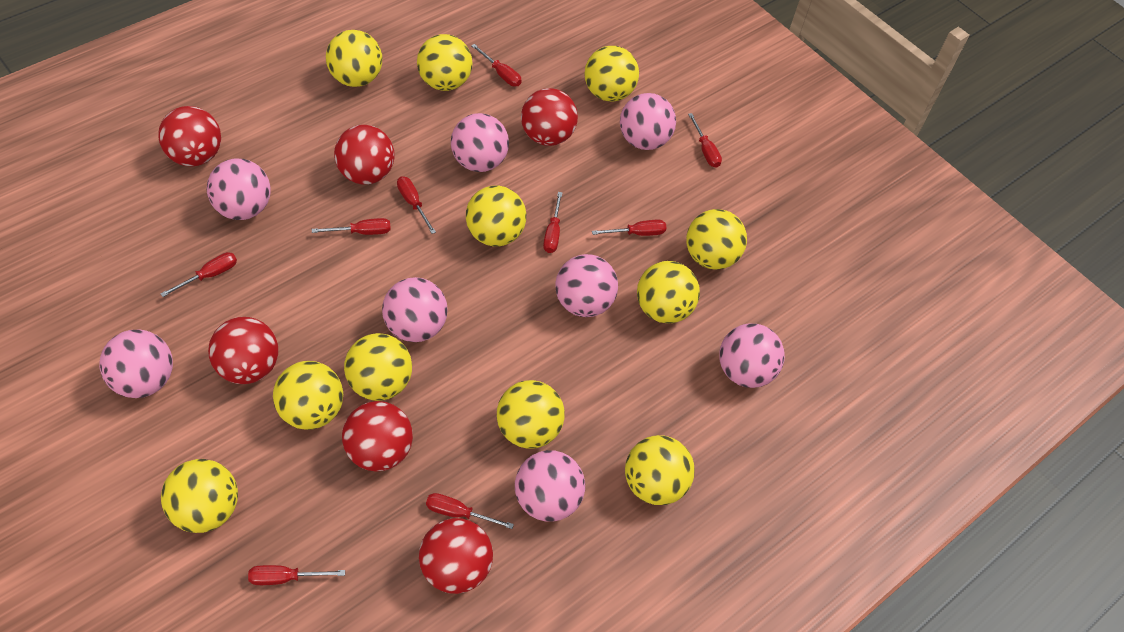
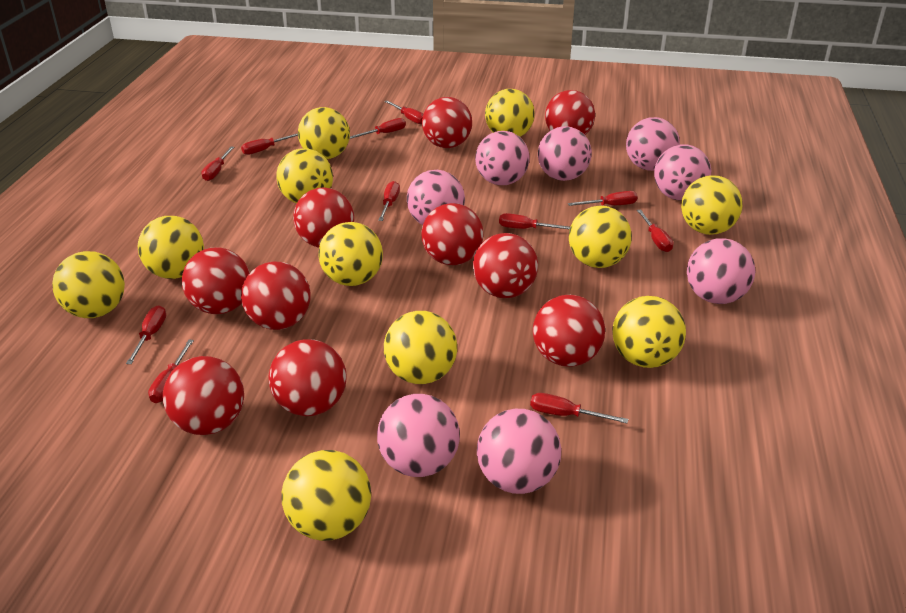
red ball: 6 -> 10
red screwdriver: 9 -> 11

